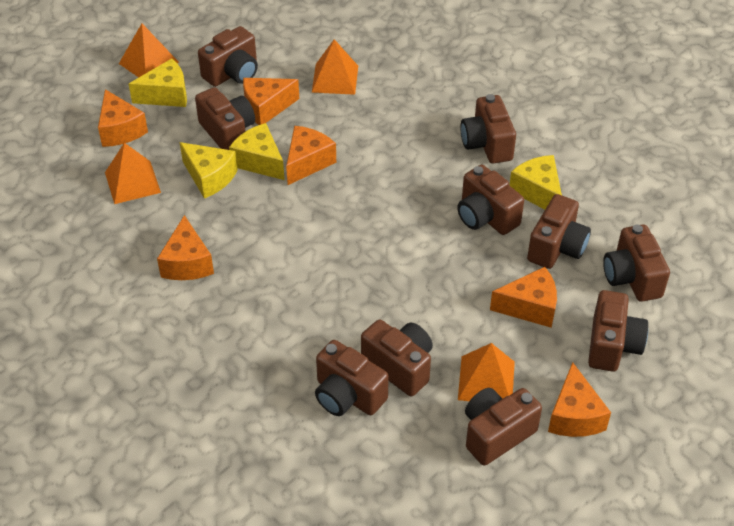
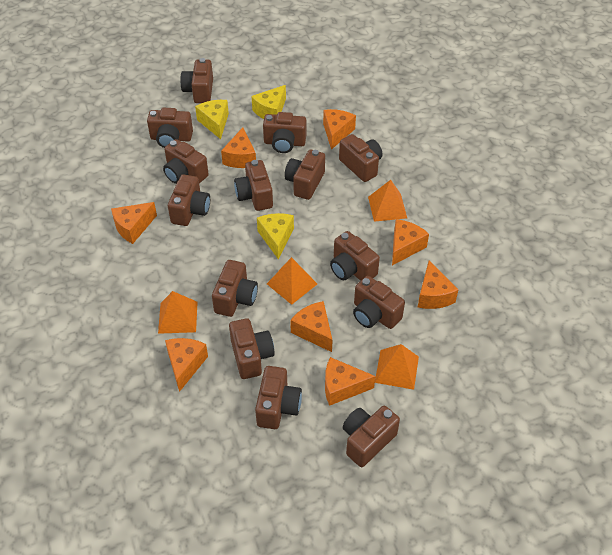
brown camera: 10 -> 14
orange cheese: 6 -> 8
yellow cheese: 4 -> 3

